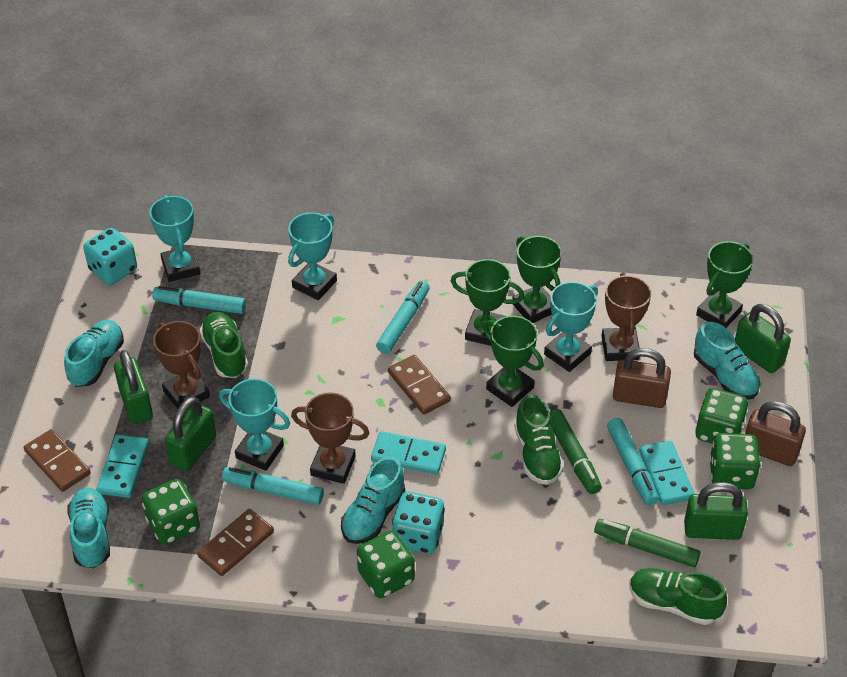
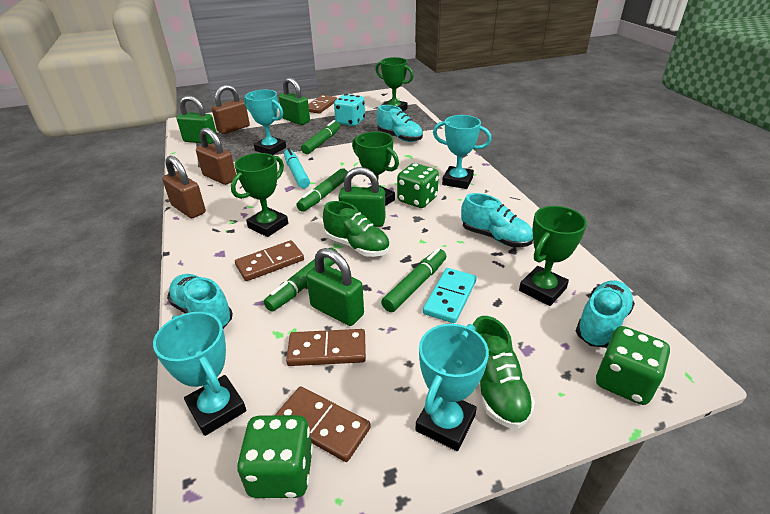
brown domino: 3 -> 4
brown padlock: 2 -> 3
brown trophy: 3 -> 0
green dice: 4 -> 3
green marker: 2 -> 4
green shoe: 3 -> 2
turquoise dice: 2 -> 1
turquoise domino: 3 -> 1
turquoise marker: 4 -> 1

